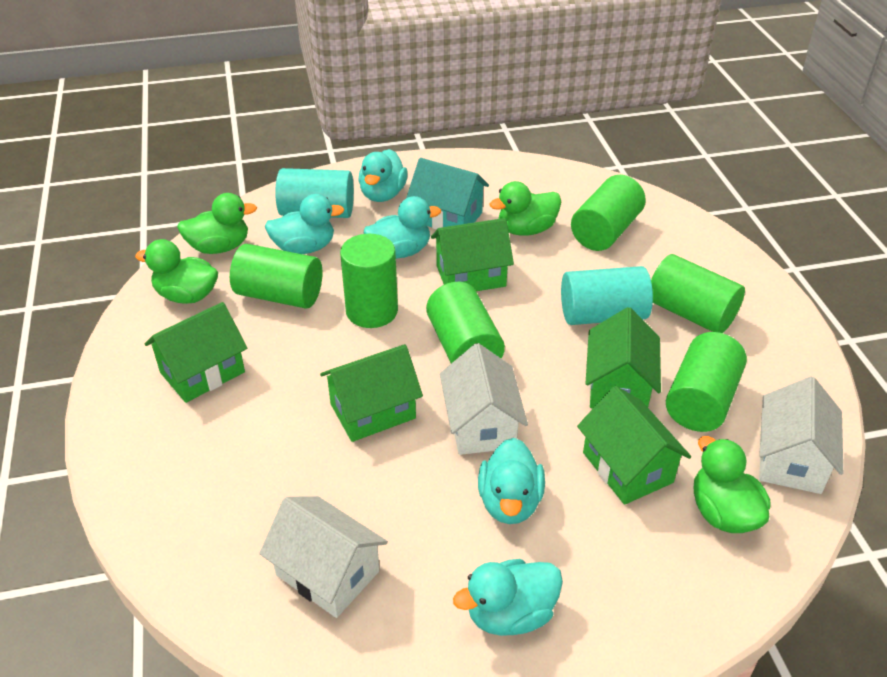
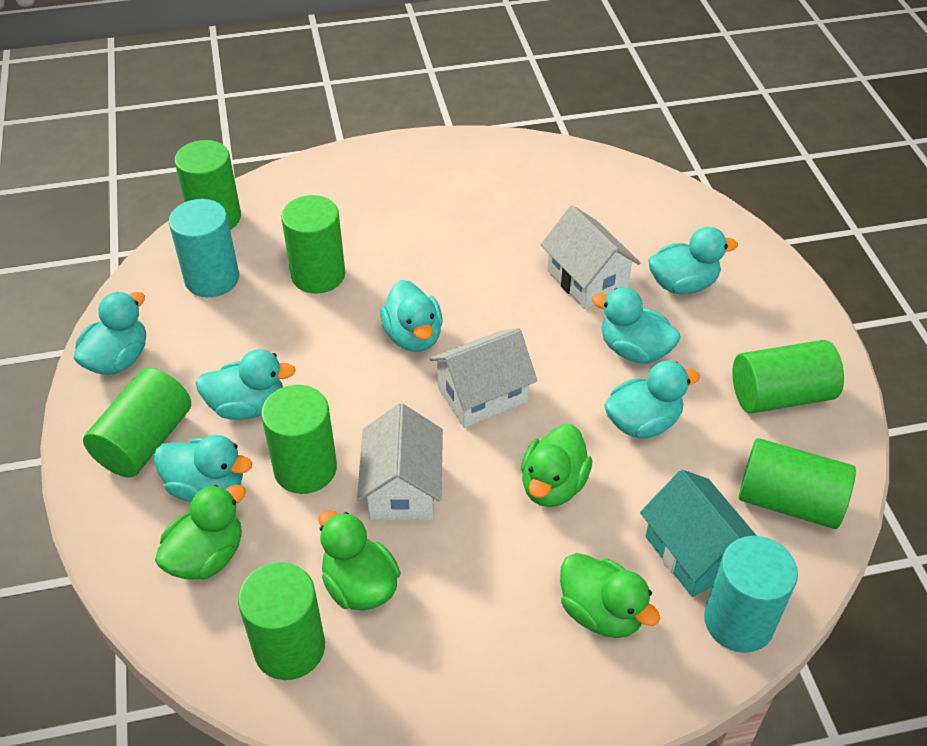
green cylinder: 6 -> 7
green house: 5 -> 0
turquoise duck: 5 -> 7

